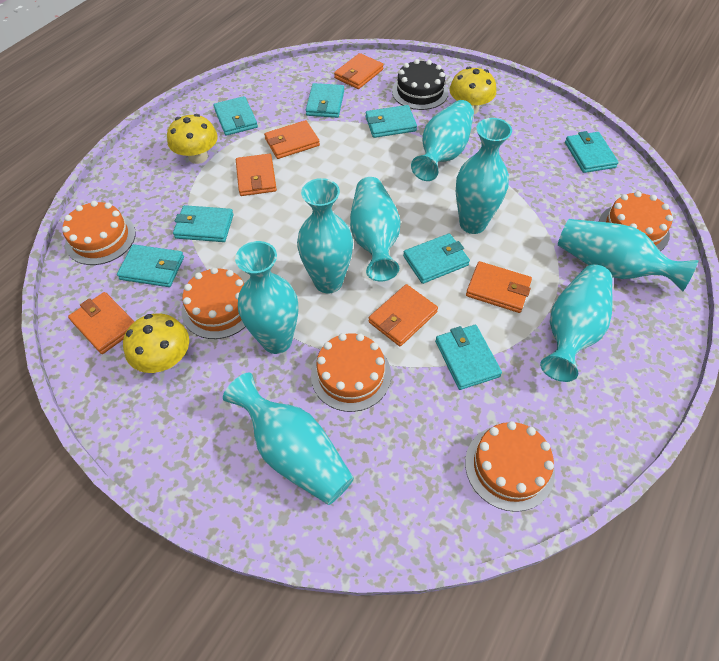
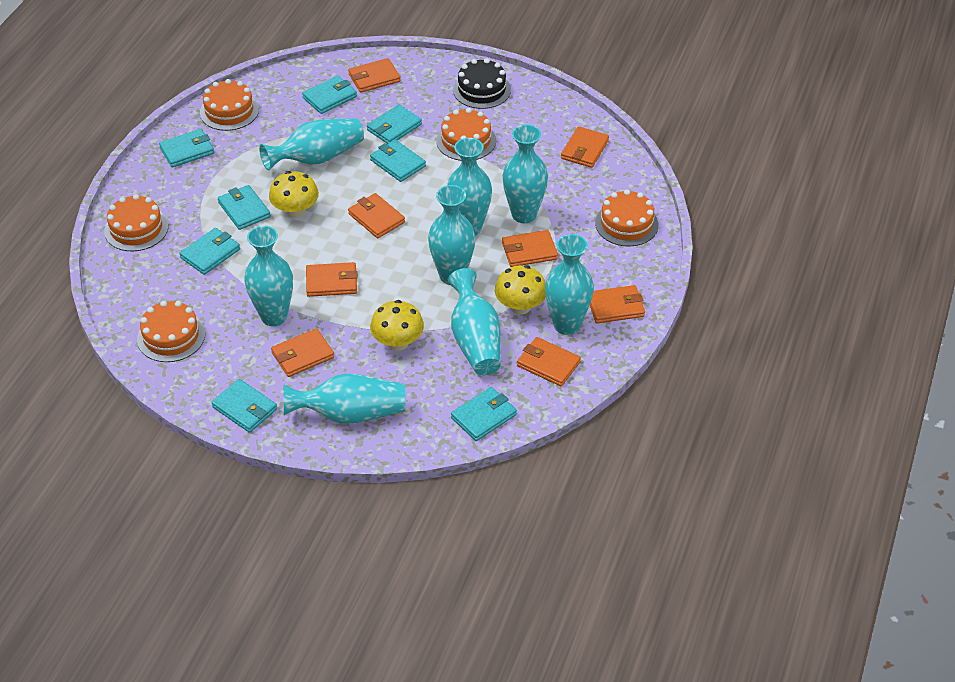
orange wallet: 6 -> 8

